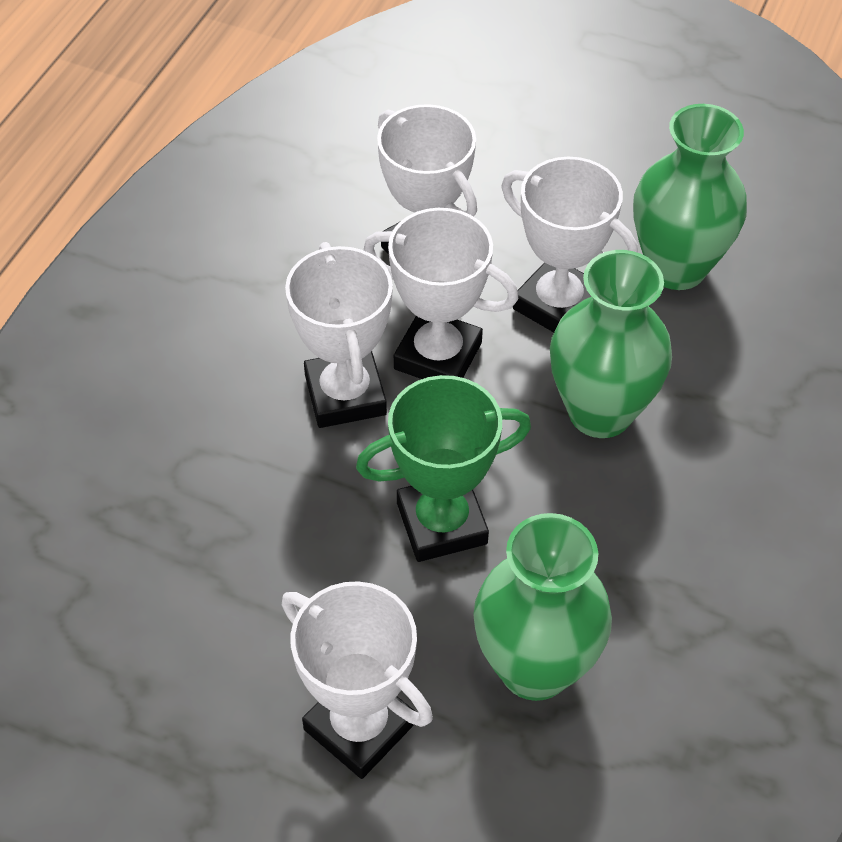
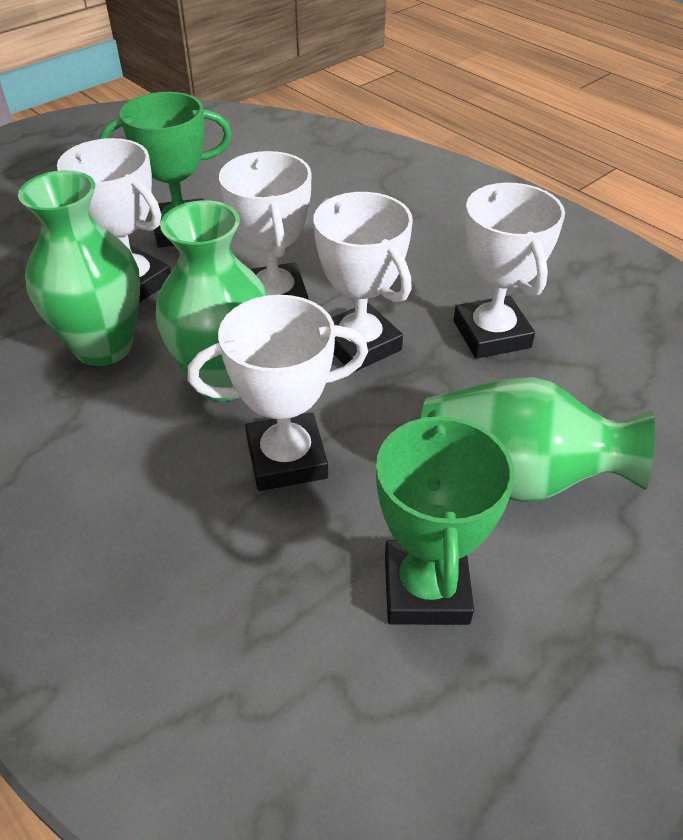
green trophy: 1 -> 2

